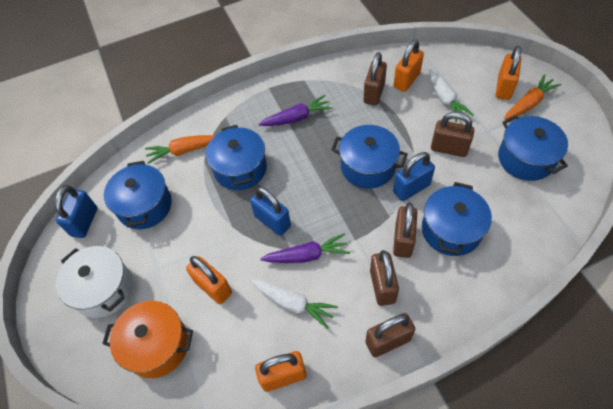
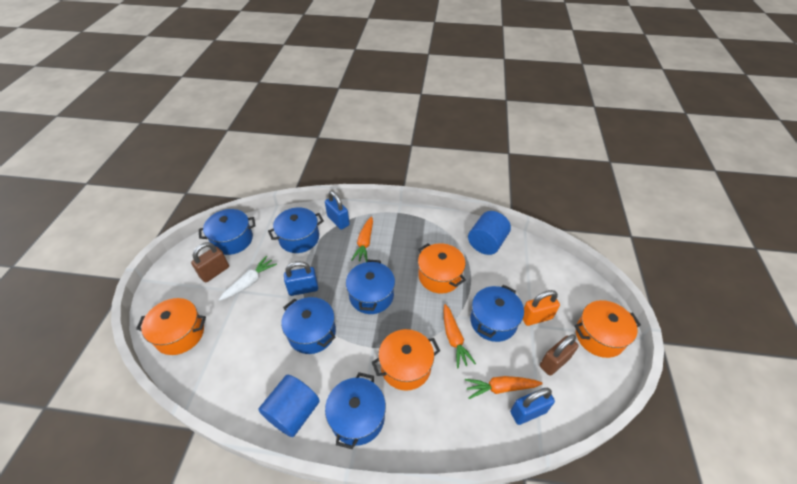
blue cylinder: 0 -> 2
blue pot: 5 -> 6
brown padlock: 5 -> 2
orange carrot: 2 -> 3
orange padlock: 4 -> 1
orange pot: 1 -> 4
purple carrot: 2 -> 0
white carrot: 2 -> 1
white pot: 1 -> 0

